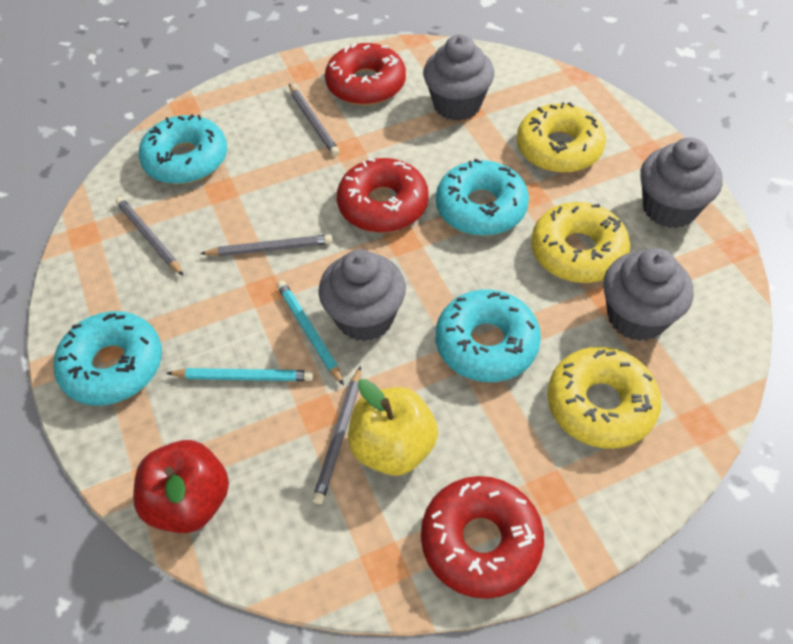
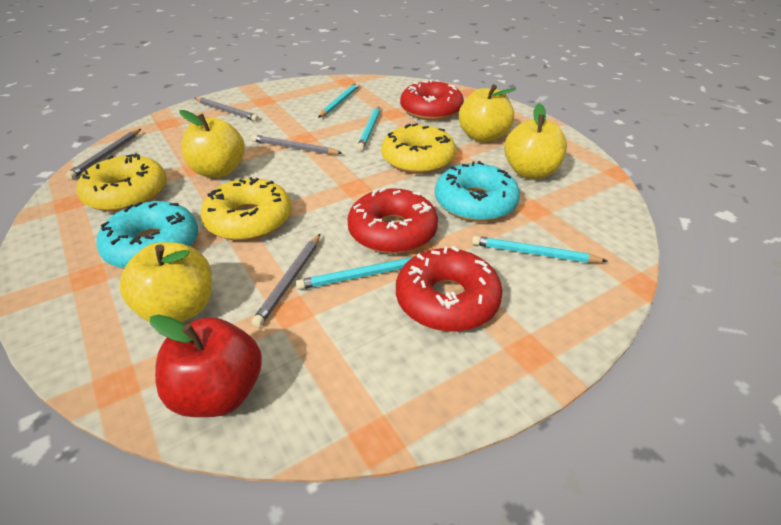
grey cupcake: 4 -> 0
turquoise donut: 4 -> 2
turquoise pencil: 2 -> 4
yellow apple: 1 -> 4

